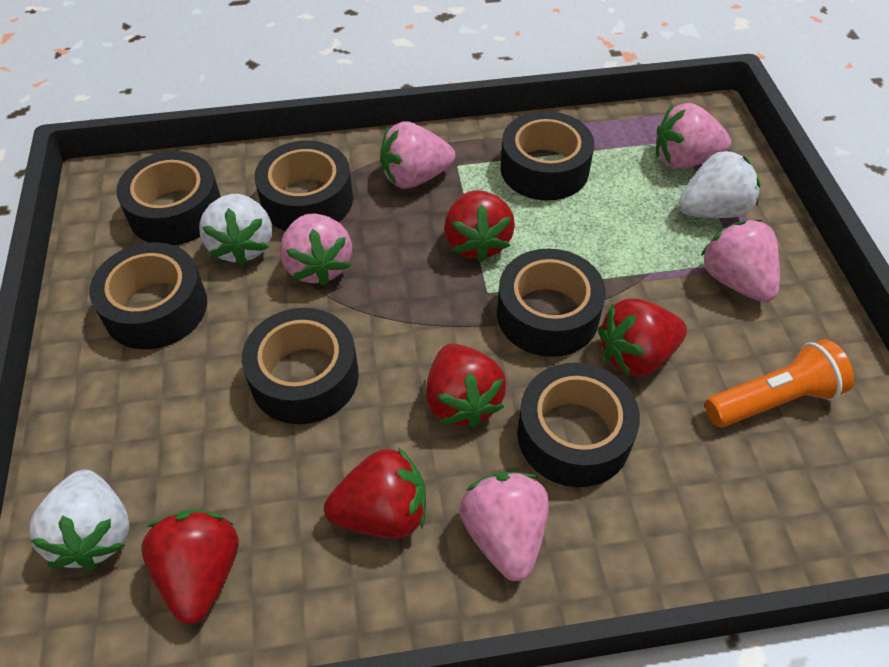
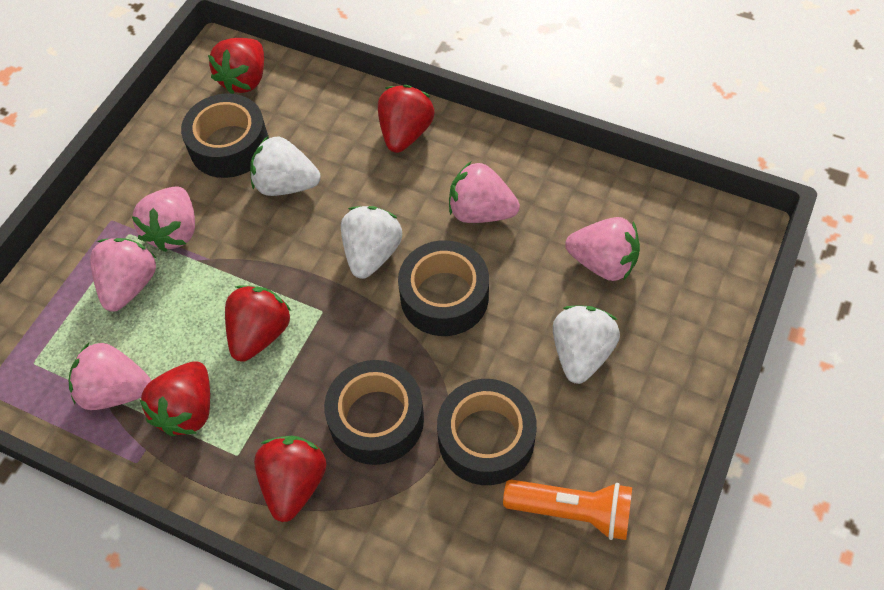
black tape: 7 -> 4

